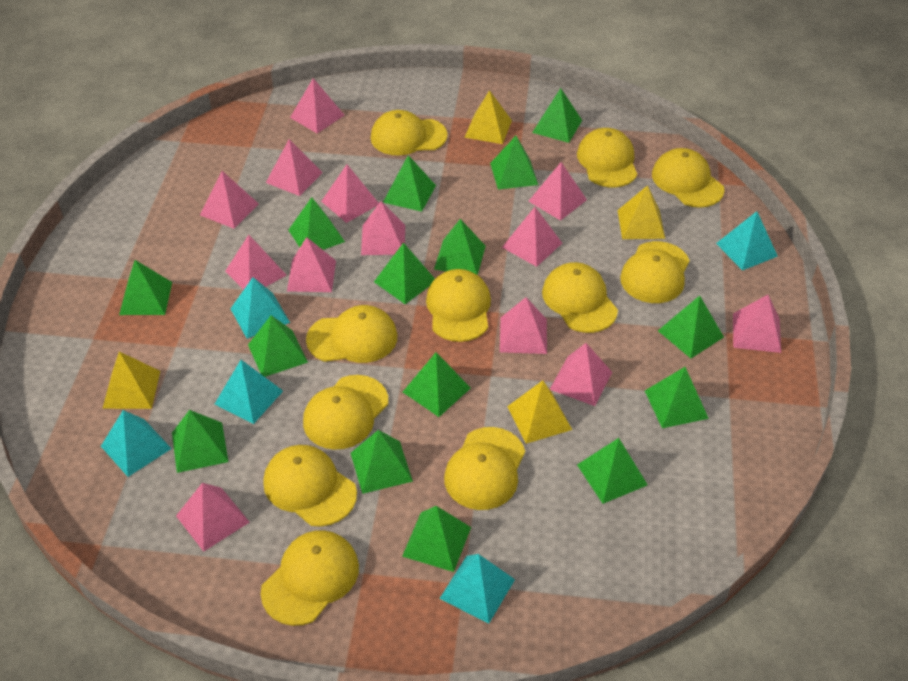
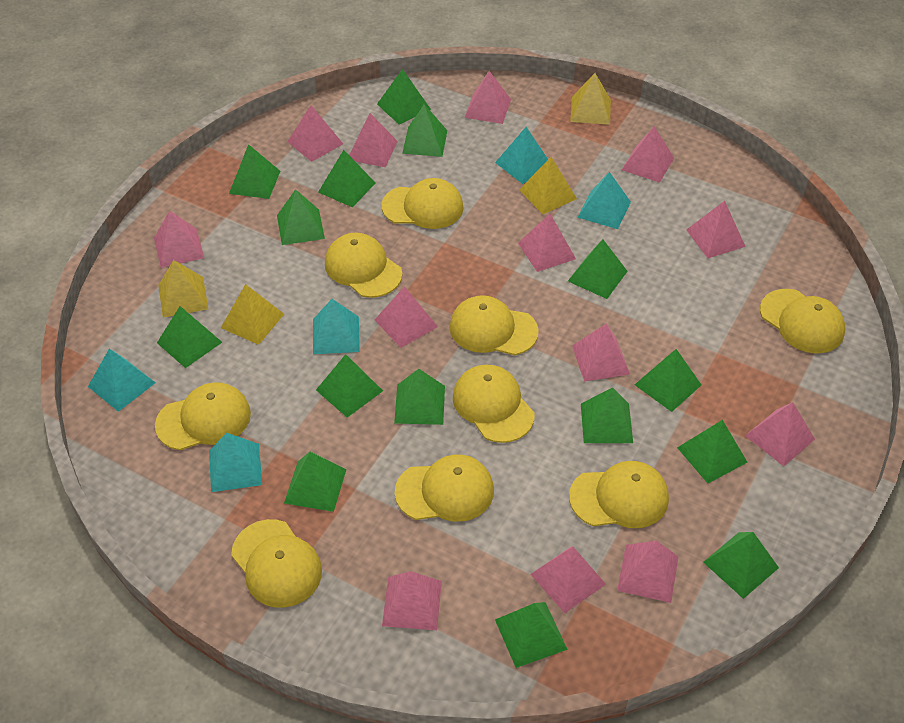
yellow cap: 11 -> 9

